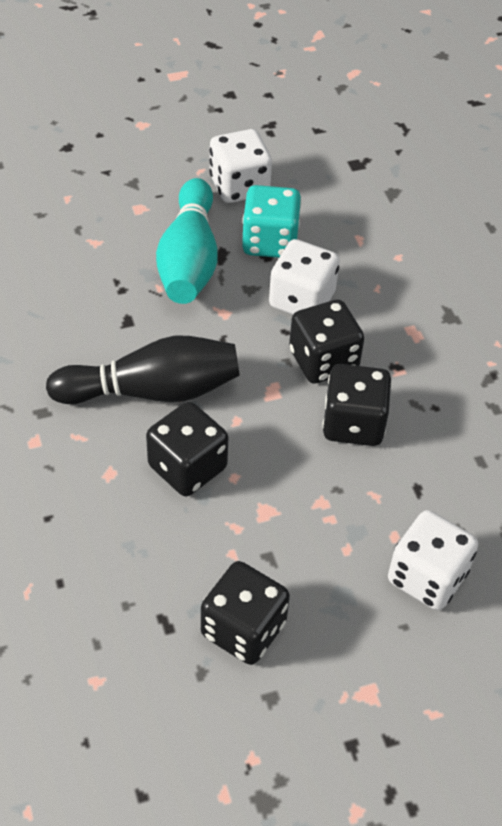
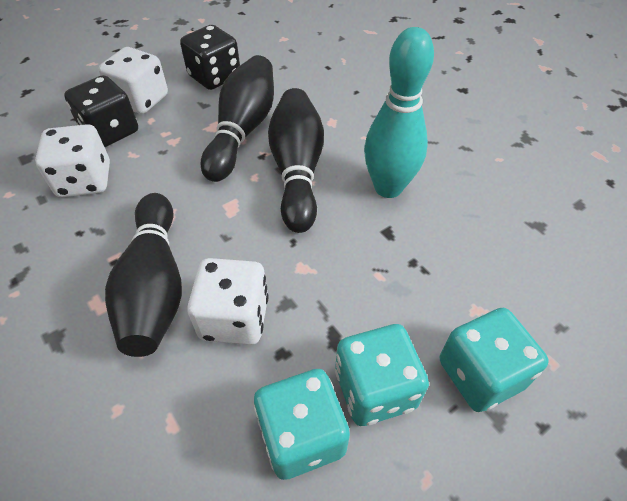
black bowling pin: 1 -> 3
black dice: 4 -> 2
turquoise dice: 1 -> 3

